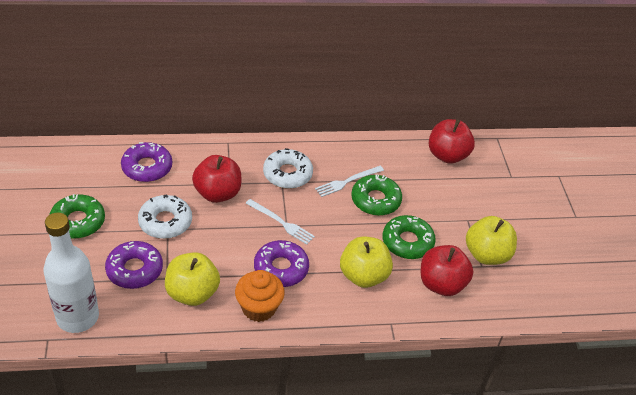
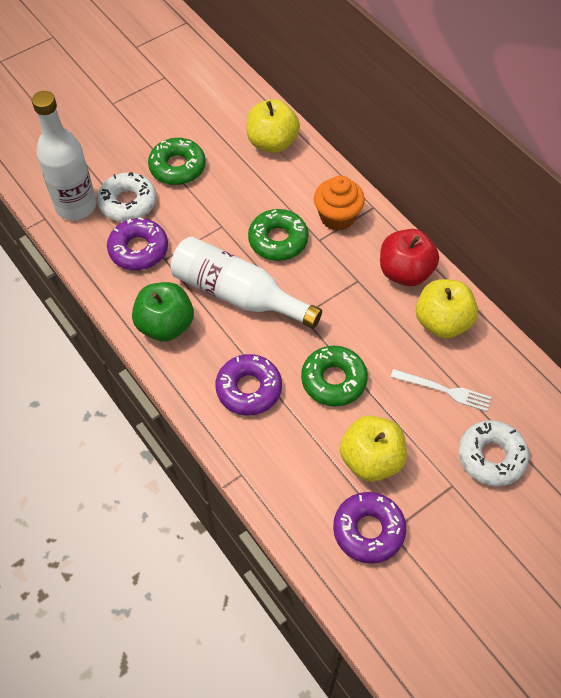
green apple: 0 -> 1
red apple: 3 -> 1
white bottle: 1 -> 2
white fork: 2 -> 1

